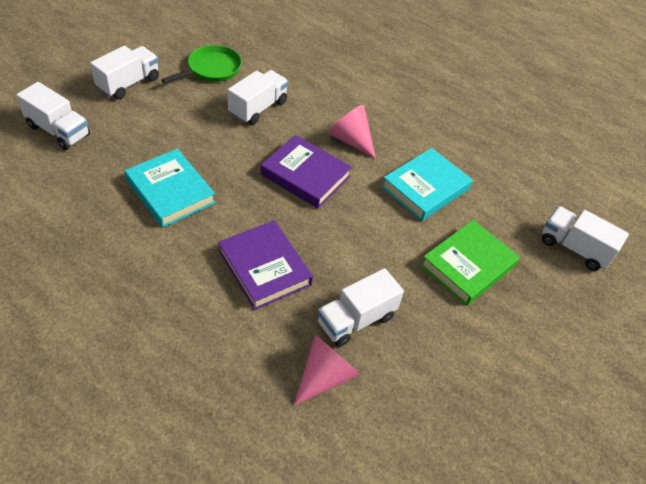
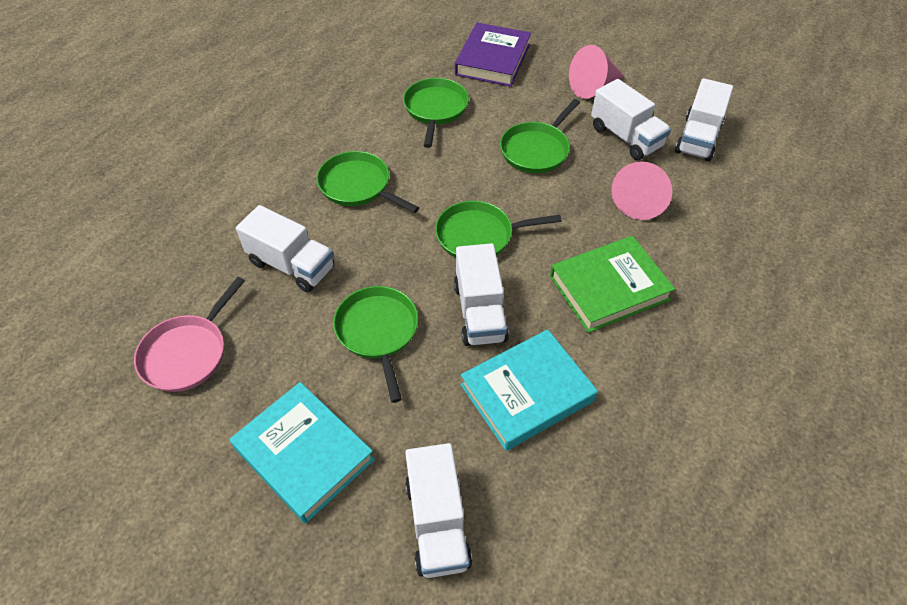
green pan: 1 -> 5
pink pan: 0 -> 1
purple book: 2 -> 1

